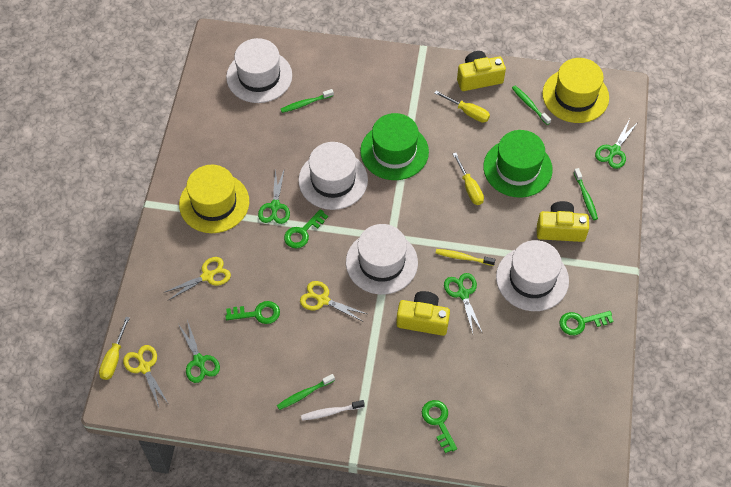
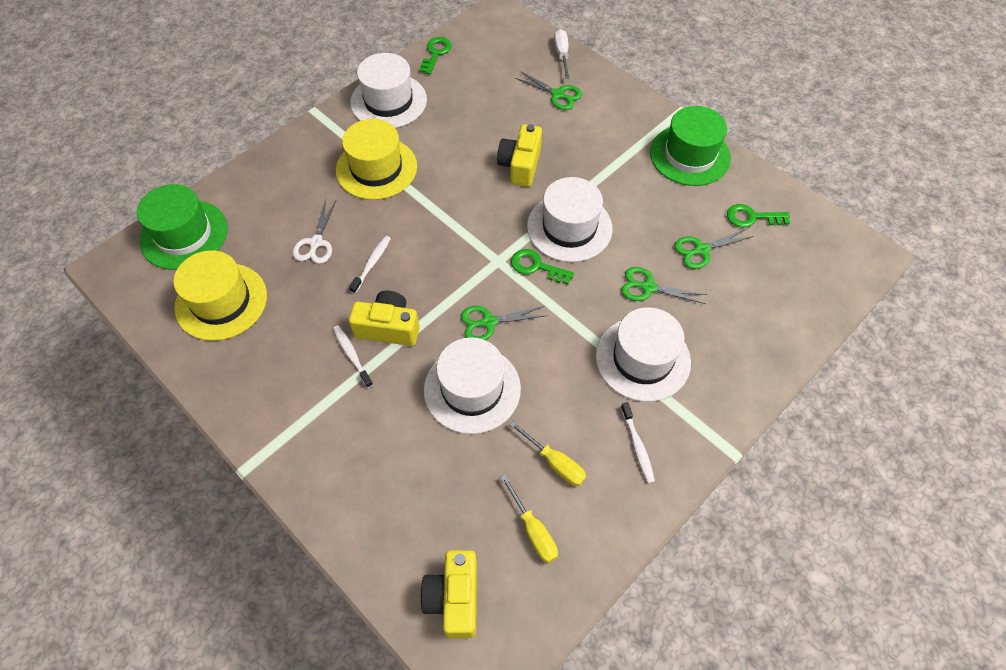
green key: 4 -> 3
green toothbrush: 4 -> 0
white scissors: 0 -> 1
white screwdriver: 0 -> 1
white toothbrush: 1 -> 3
yellow scissors: 3 -> 0
yellow screwdriver: 3 -> 2
yellow toothbrush: 1 -> 0

